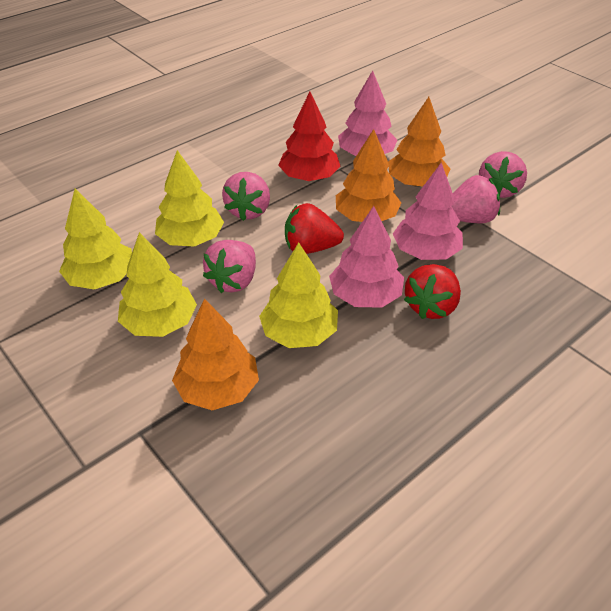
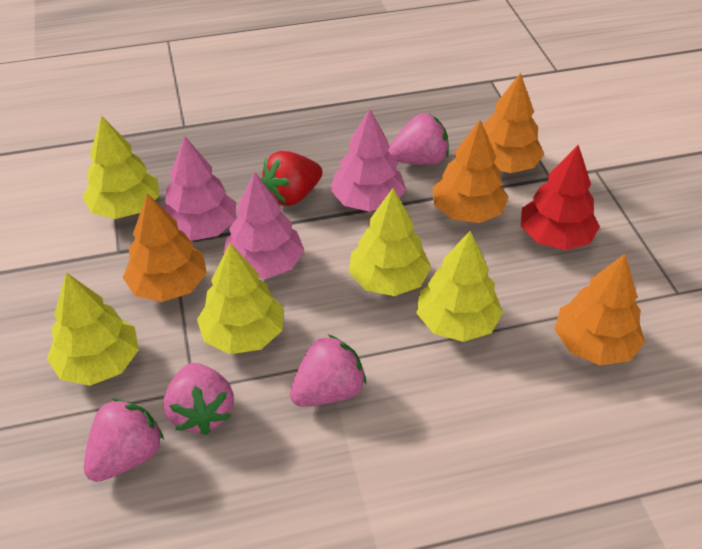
orange tree: 3 -> 4
red strawberry: 2 -> 1
yellow tree: 4 -> 5

